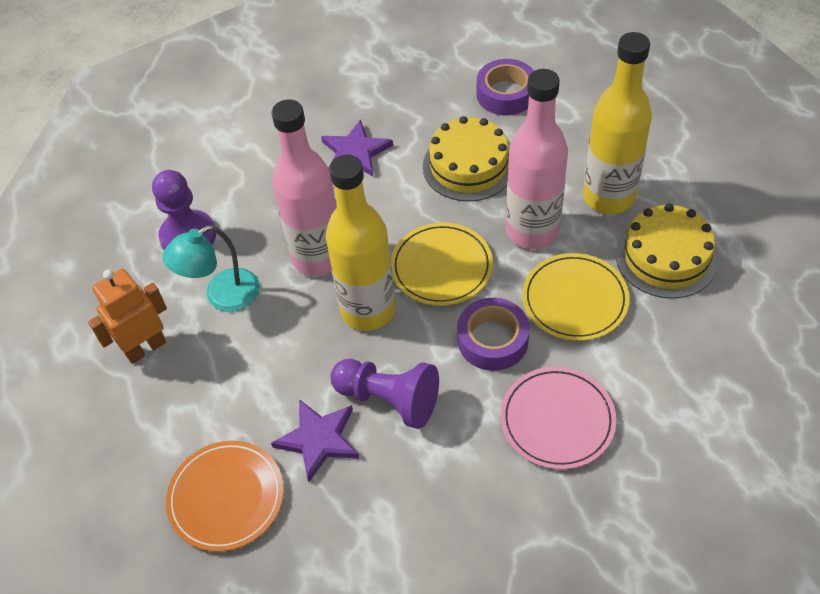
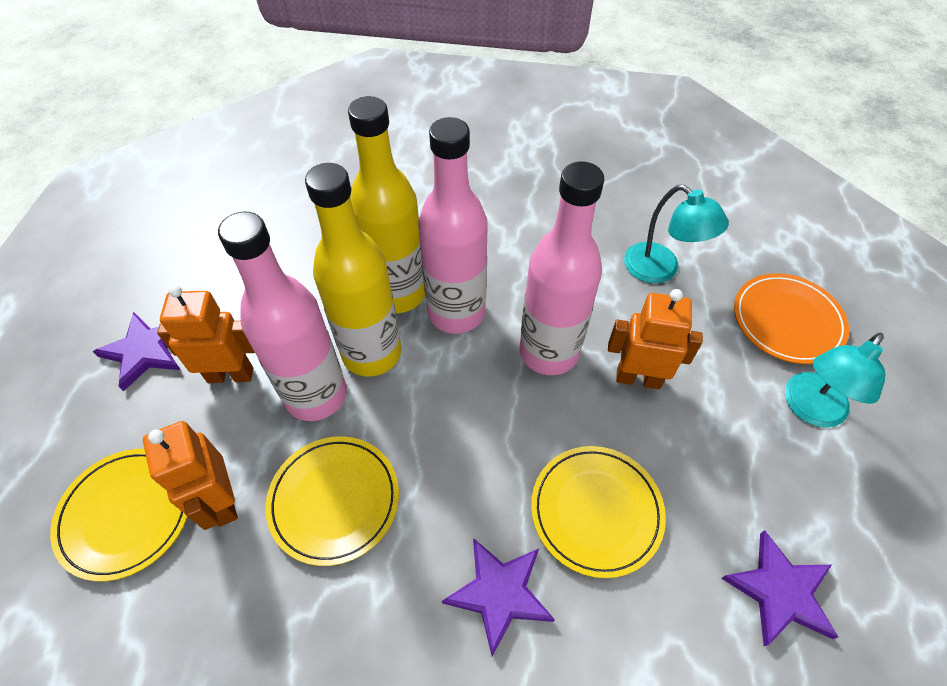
orange robot: 1 -> 3
pink bottle: 2 -> 3
pink plate: 1 -> 0
purple pawn: 2 -> 0
purple star: 2 -> 3
purple tape: 2 -> 0
turquoise lamp: 1 -> 2
yellow cake: 2 -> 0
yellow plate: 2 -> 3

